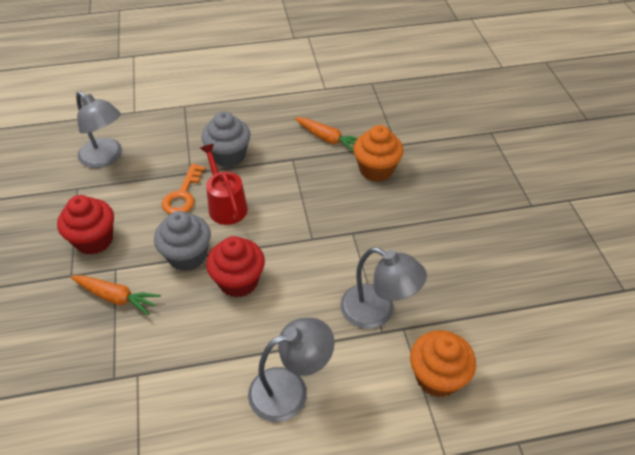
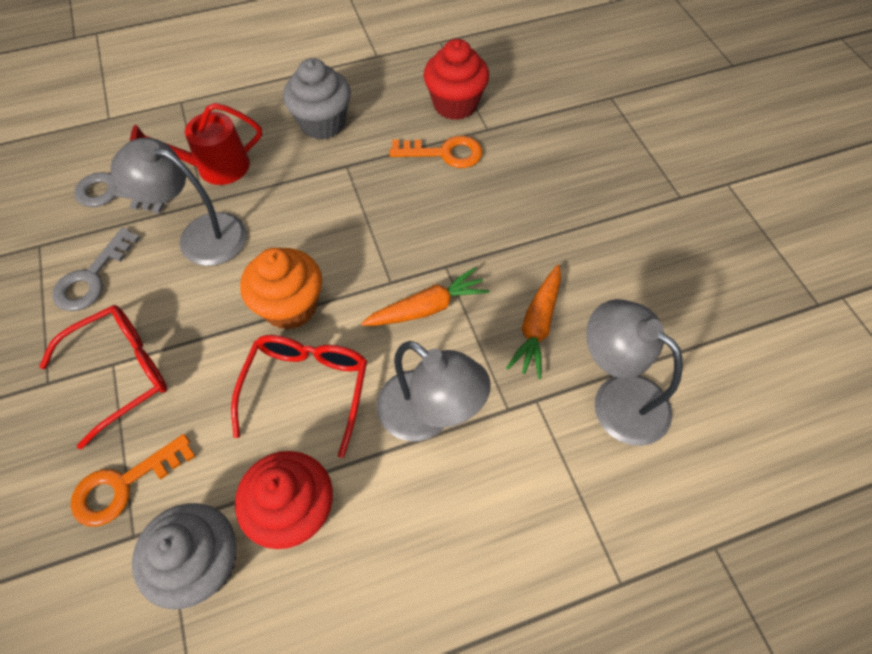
grey key: 0 -> 2
orange cupcake: 2 -> 1
orange key: 1 -> 2
red glasses: 0 -> 2

